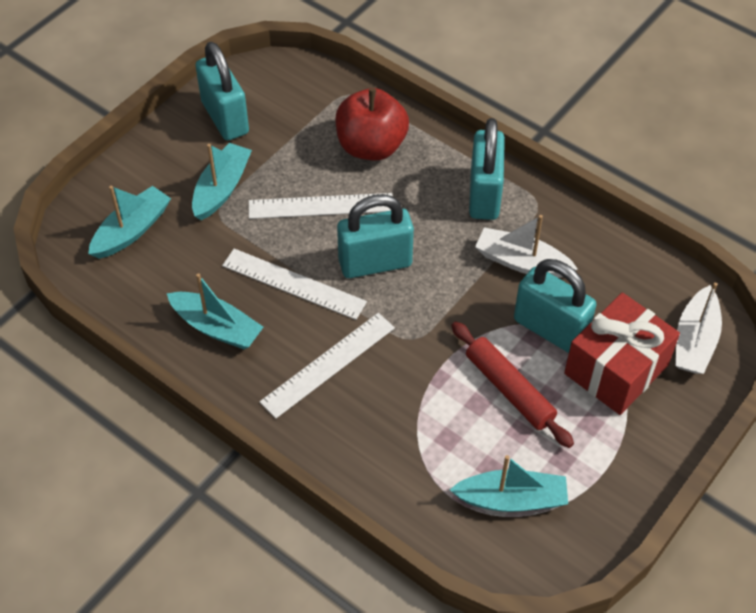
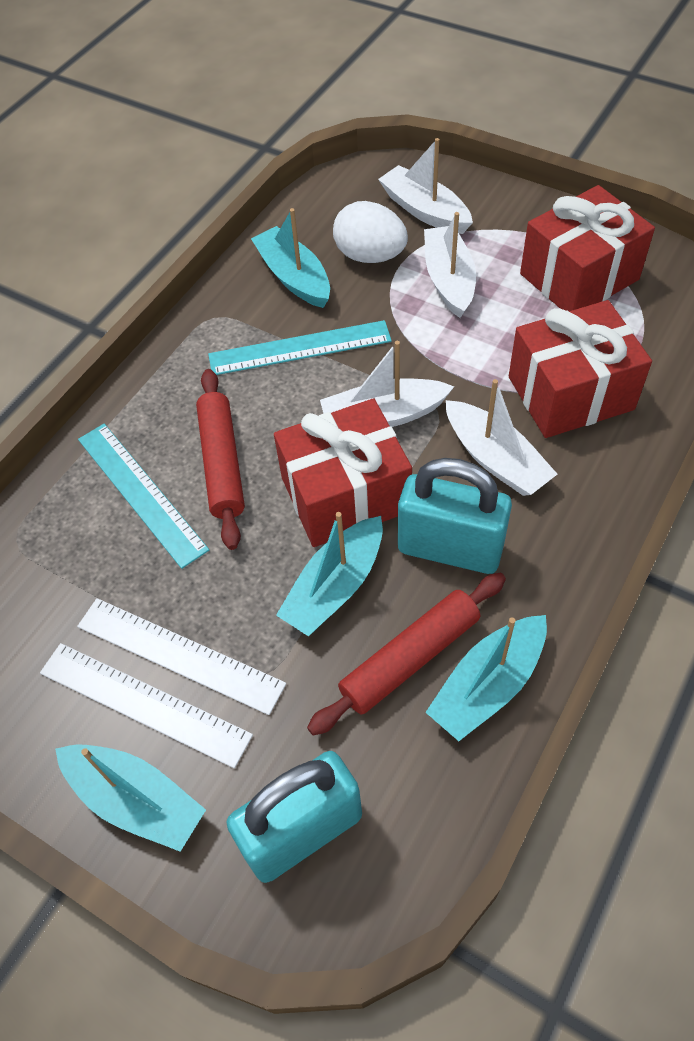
red apple: 1 -> 0
red gift: 1 -> 3
red rolling pin: 1 -> 2
turquoise padlock: 4 -> 2
turquoise ruler: 0 -> 2
white boat: 2 -> 4
white egg: 0 -> 1
white ruler: 3 -> 2

